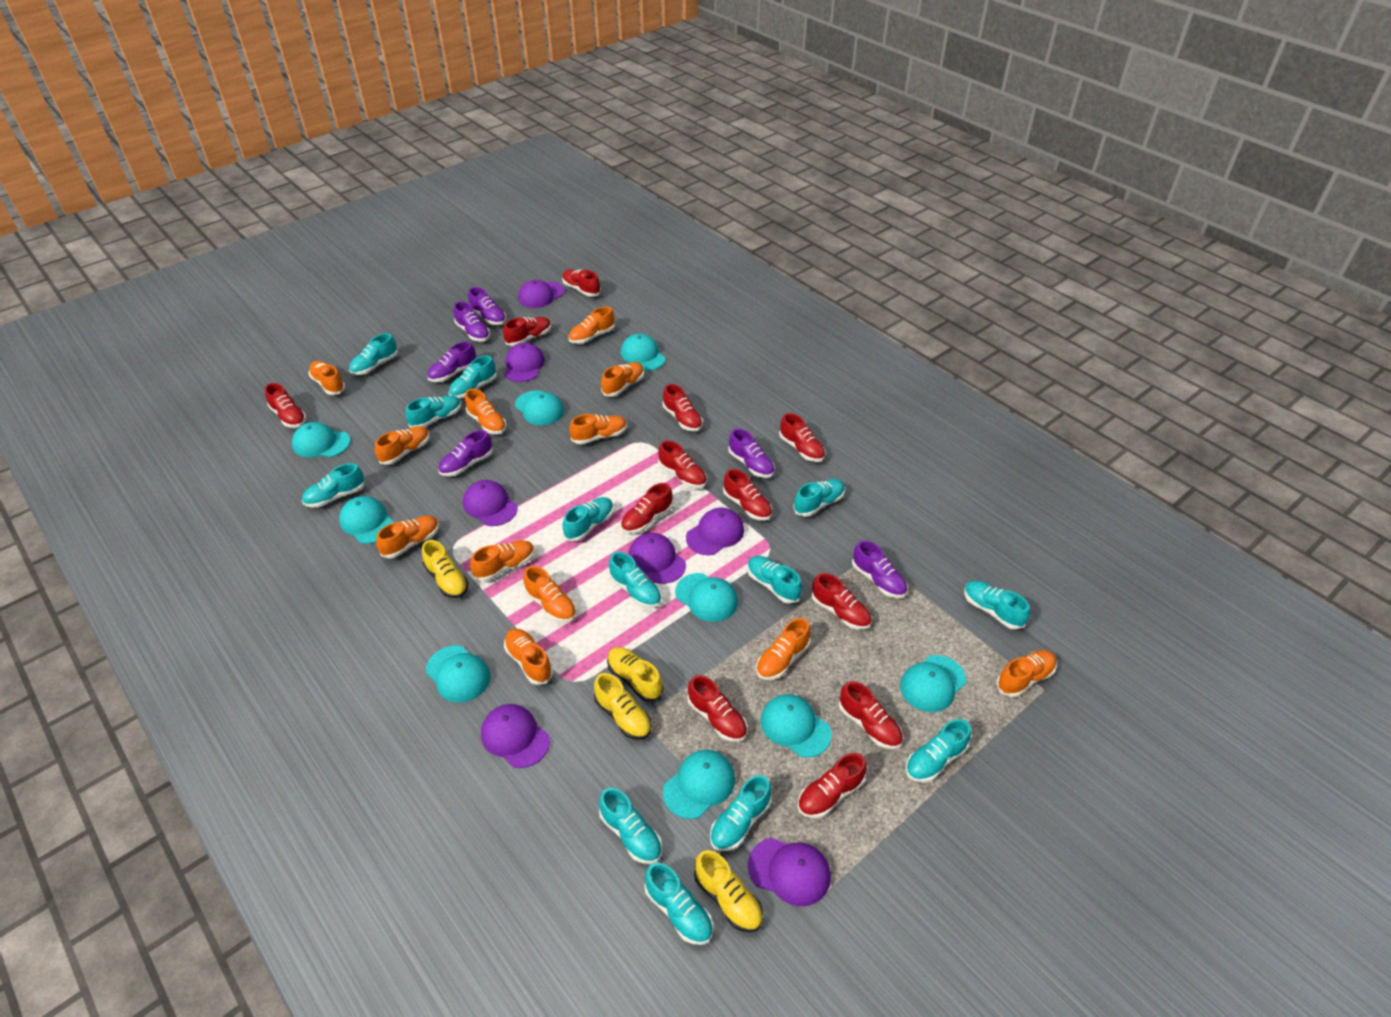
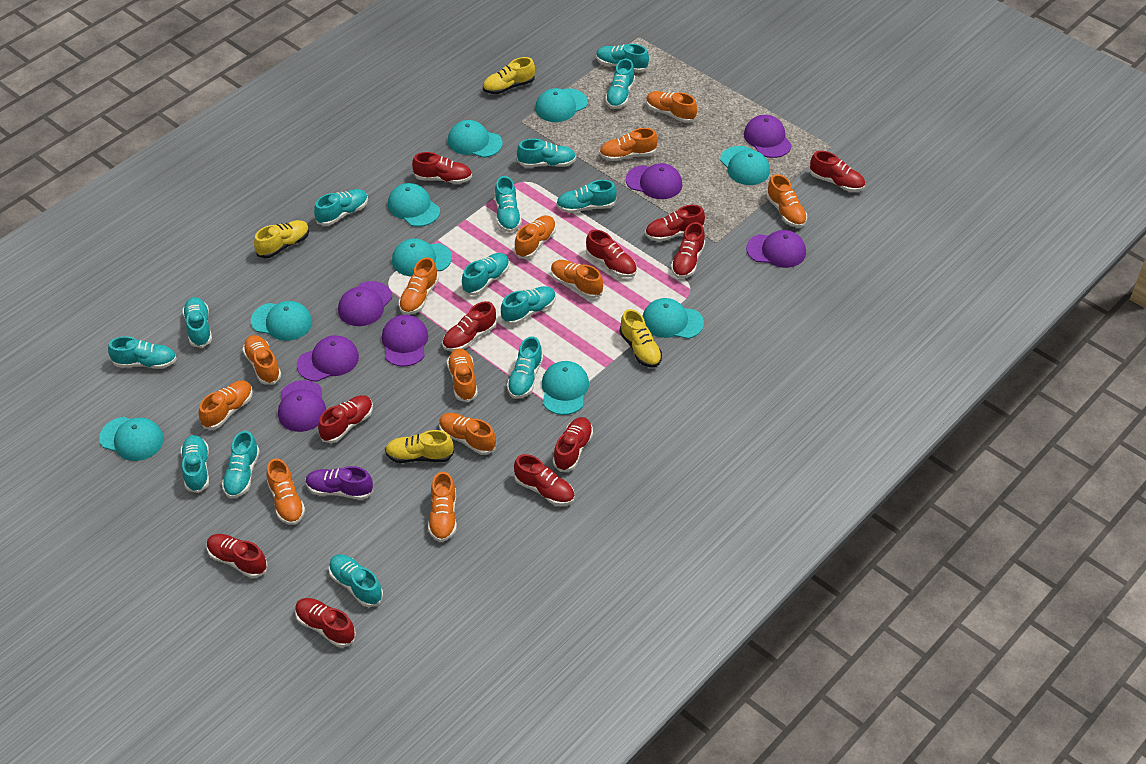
purple shoe: 6 -> 1
red shoe: 12 -> 11
turquoise shoe: 13 -> 14

